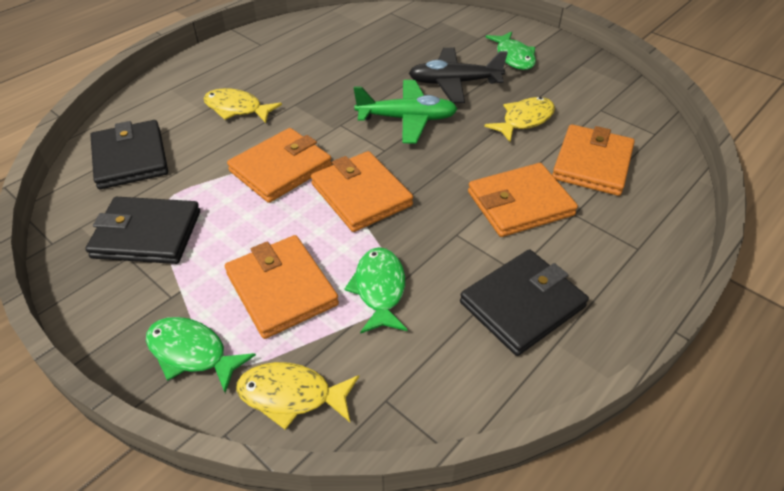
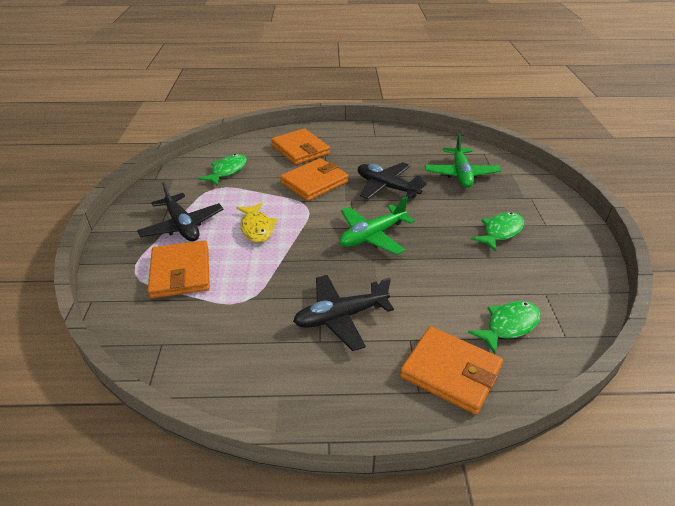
black plane: 1 -> 3
black wallet: 3 -> 0
green plane: 1 -> 2
orange wallet: 5 -> 4
yellow fish: 3 -> 1

